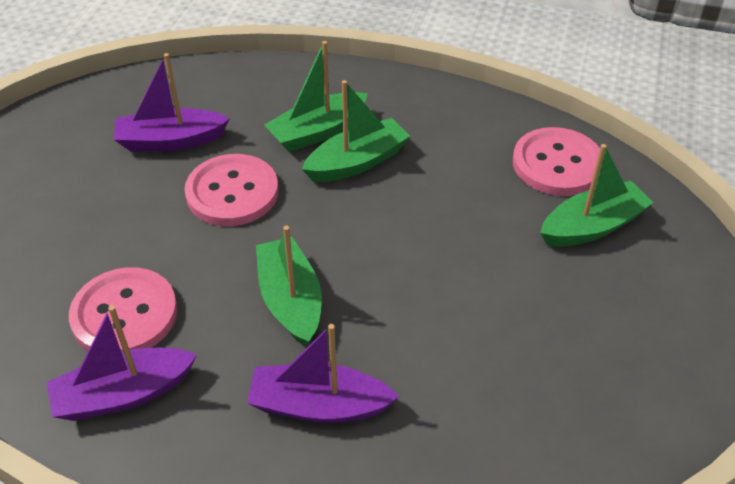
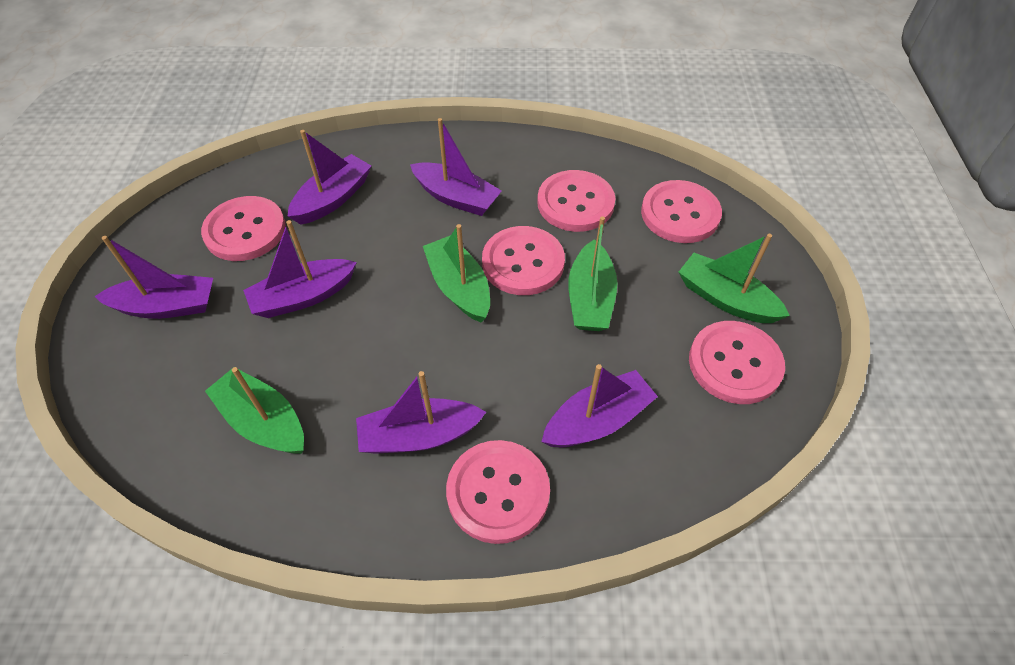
pink button: 3 -> 6
purple boat: 3 -> 6

